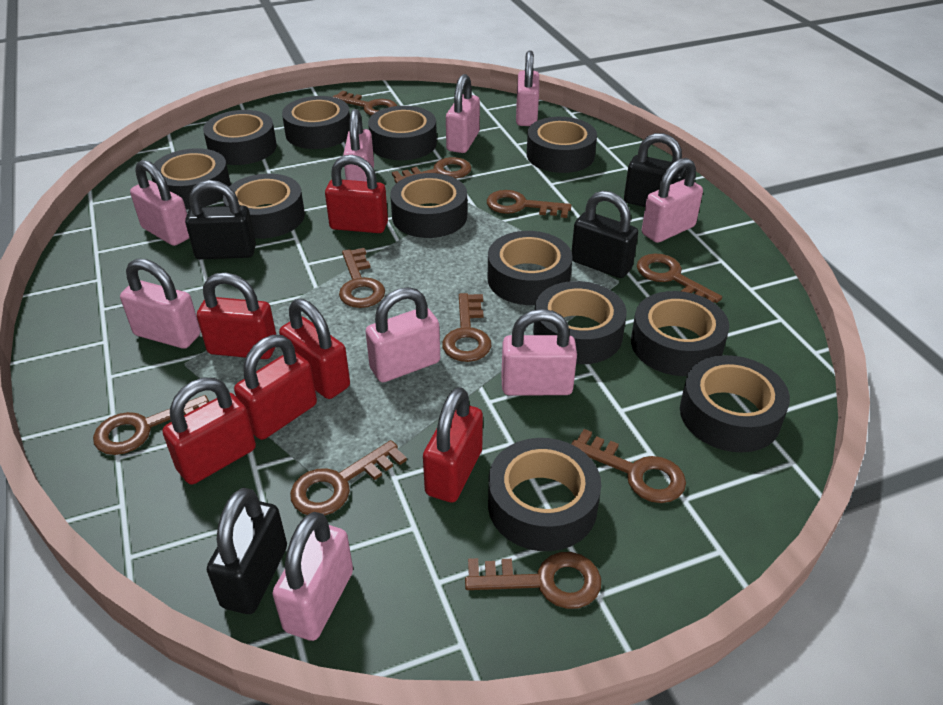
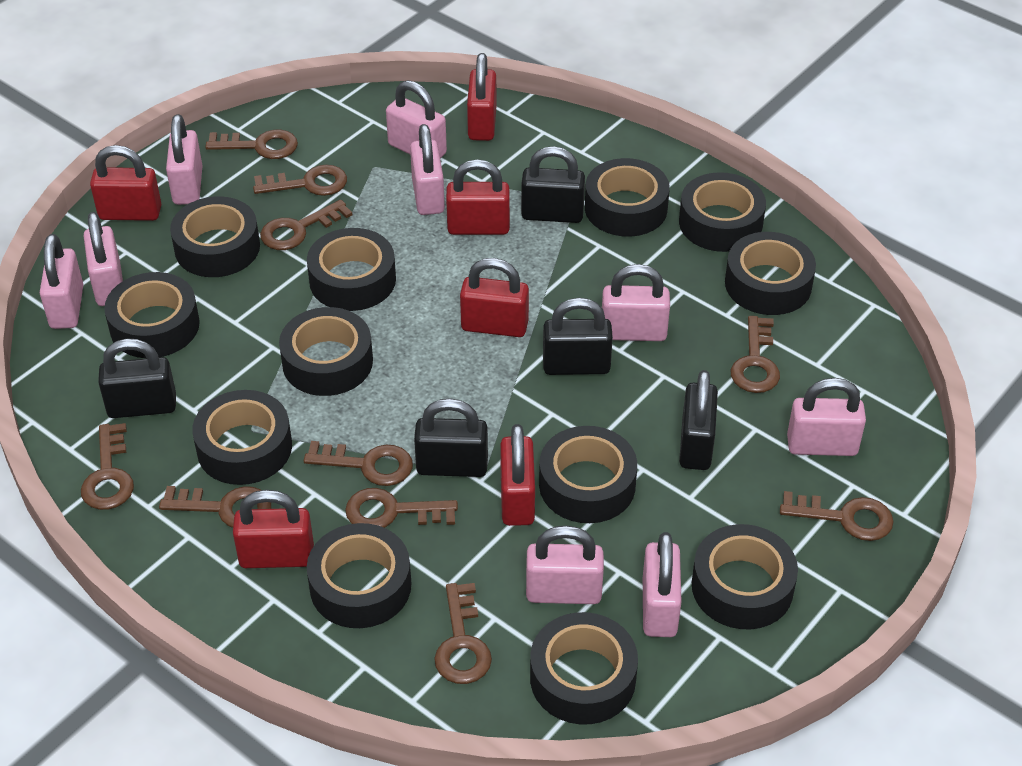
black padlock: 4 -> 5

